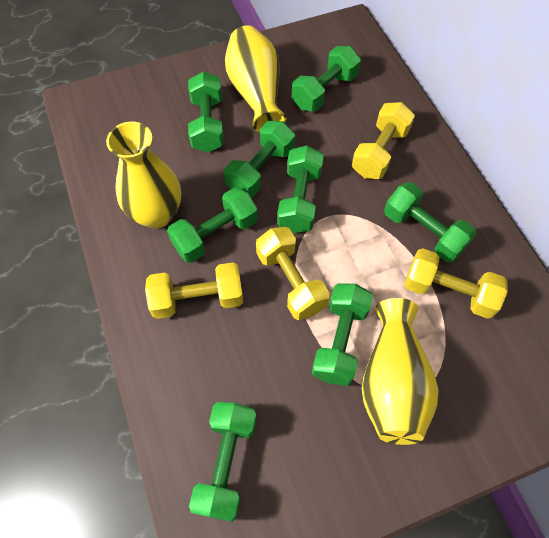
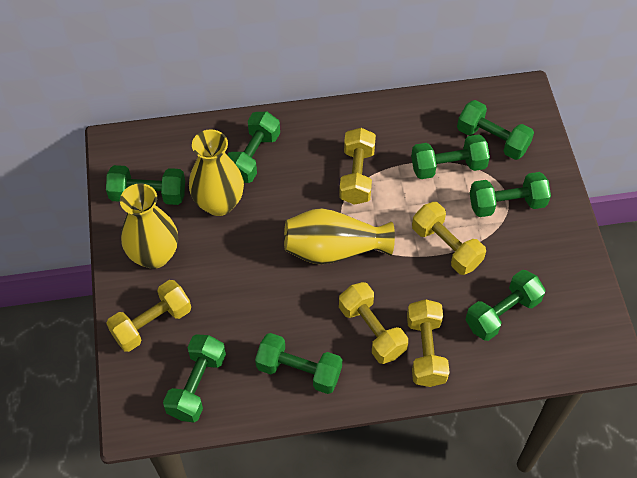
yellow dumbbell: 4 -> 5

